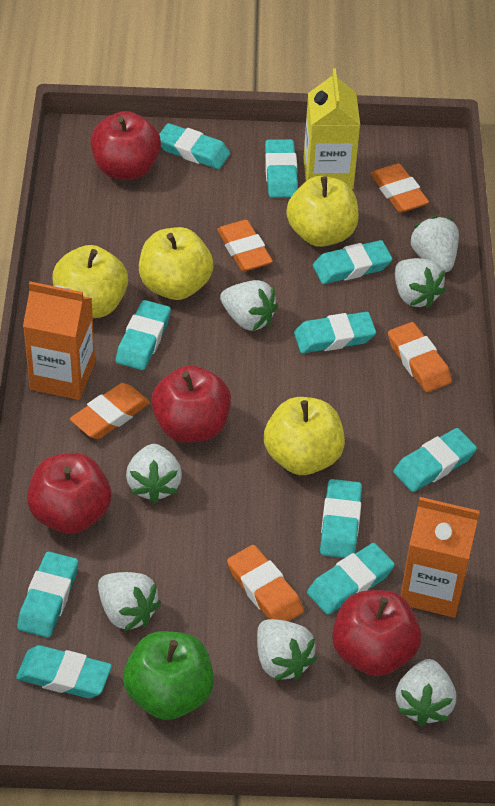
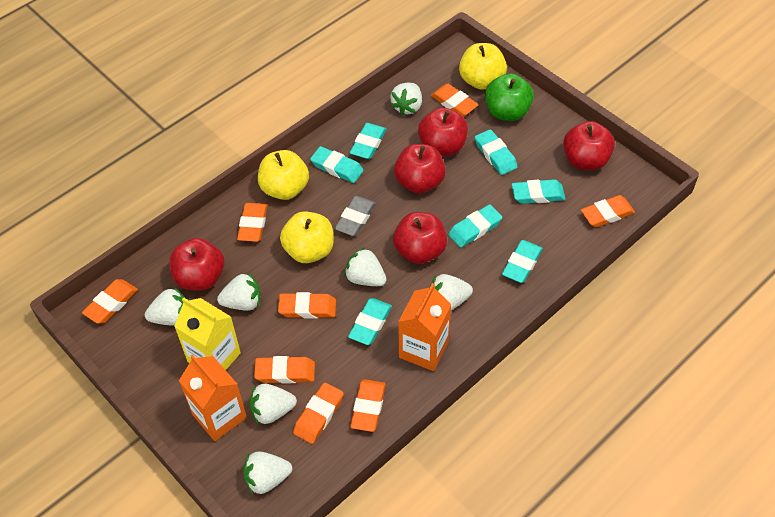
grey eraser: 0 -> 1
orange eraser: 5 -> 8
red apple: 4 -> 5
turquoise eraser: 10 -> 7
yellow apple: 4 -> 3

